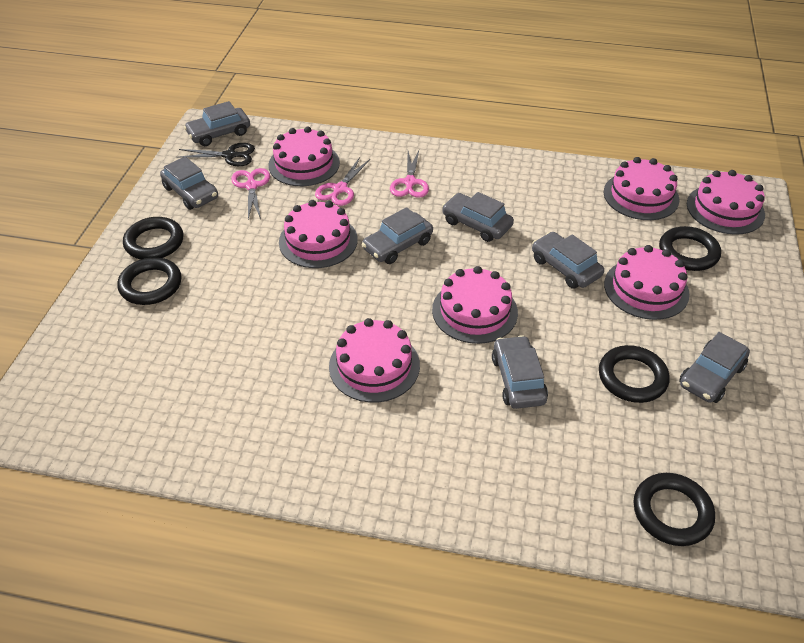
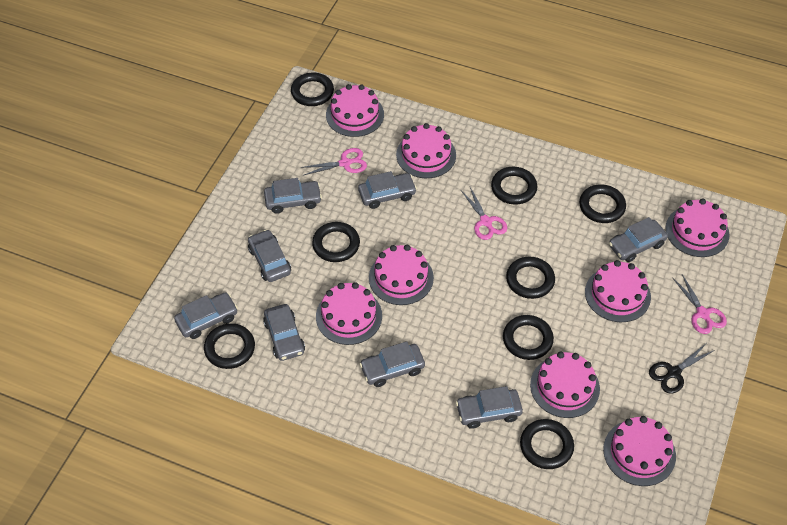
black ring: 5 -> 8
grey car: 7 -> 8
pink cake: 7 -> 8

